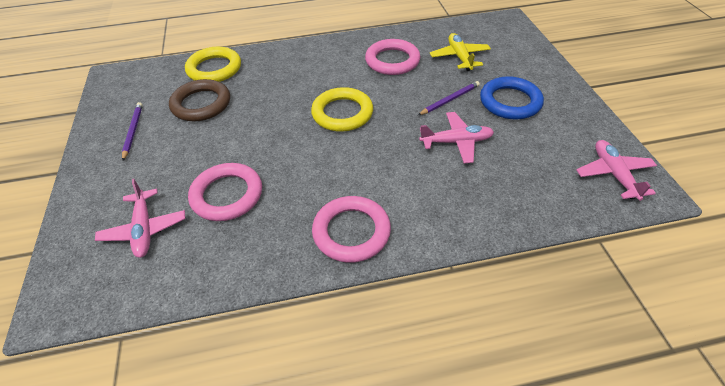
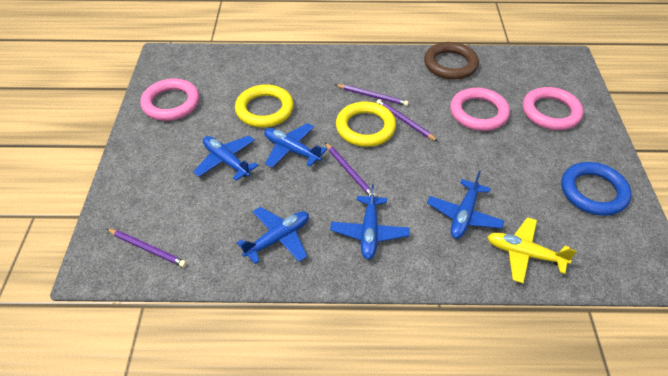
blue plane: 0 -> 5
pink plane: 3 -> 0
purple pencil: 2 -> 4

